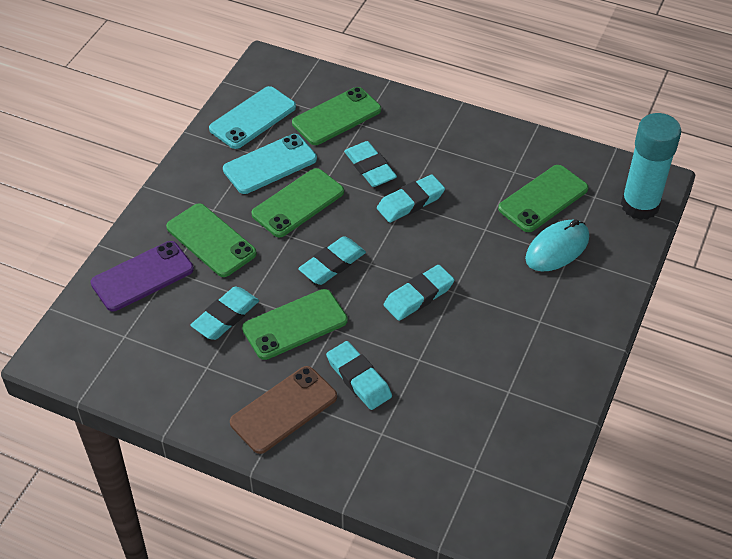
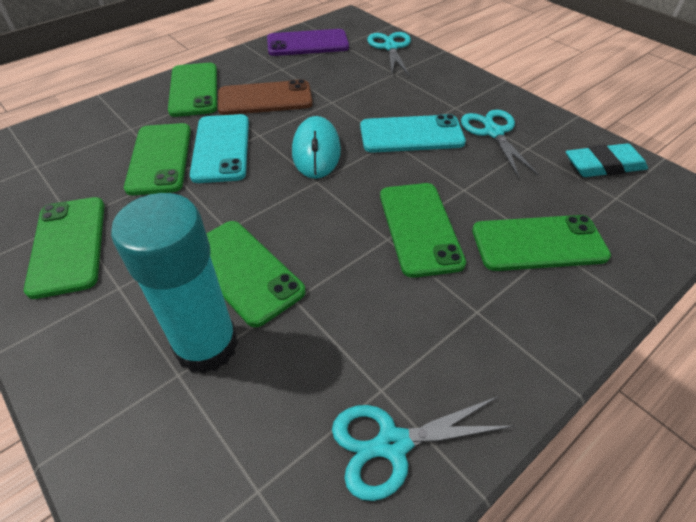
green phone: 5 -> 6
turquoise eraser: 6 -> 1
turquoise scissors: 0 -> 3

